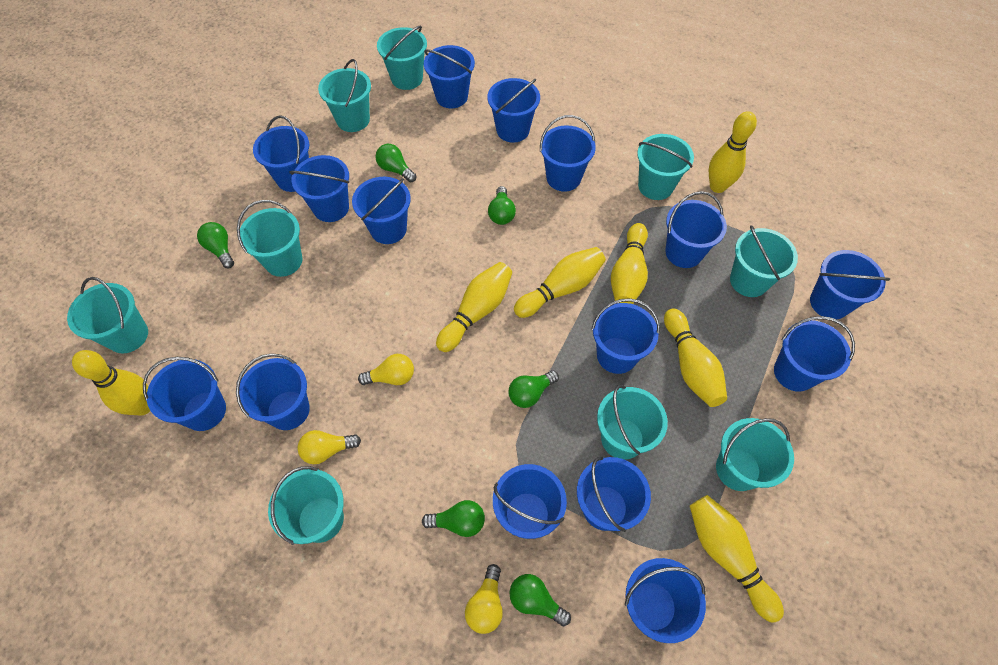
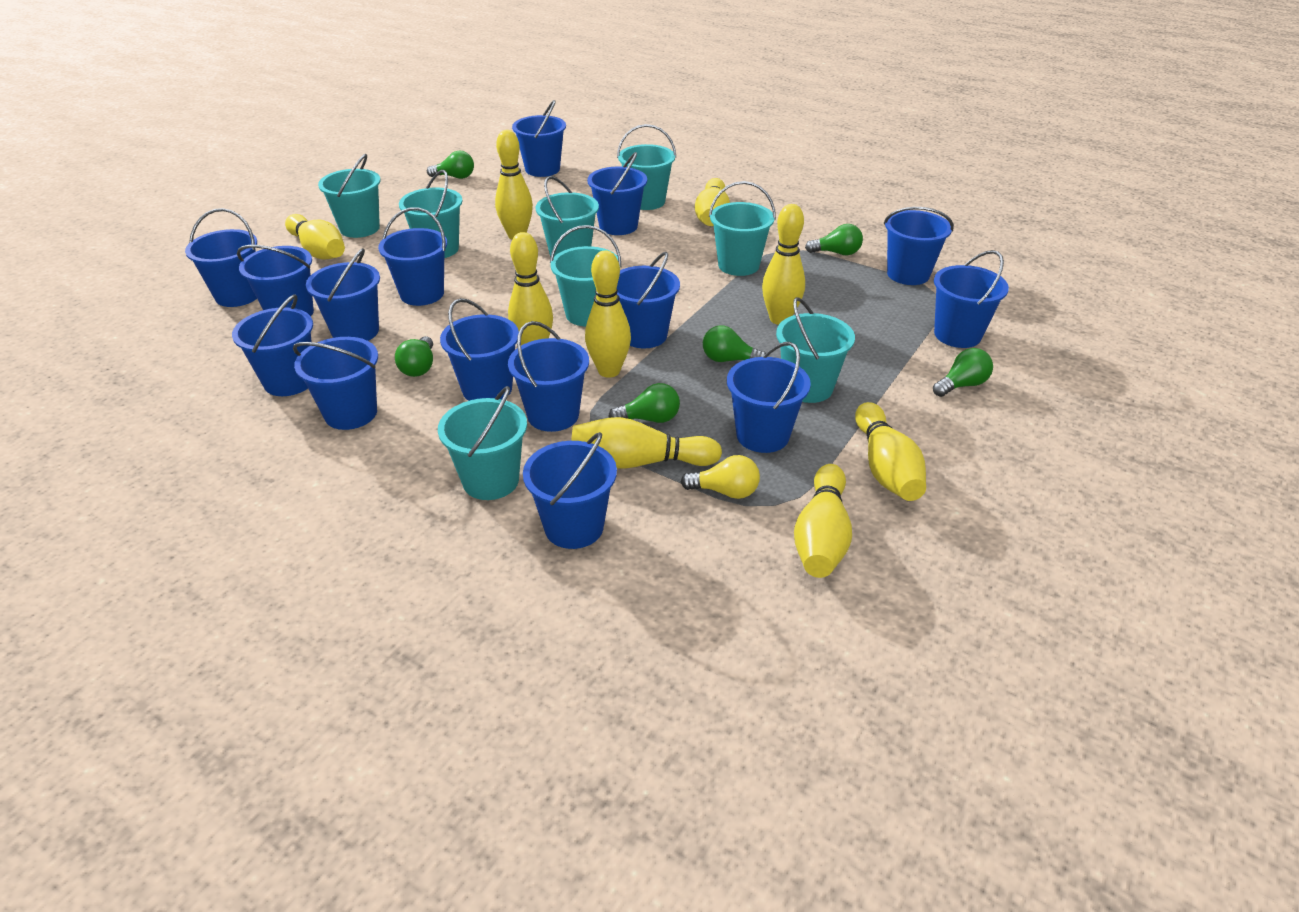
turquoise bucket: 9 -> 8
yellow bowling pin: 7 -> 9
yellow light bulb: 3 -> 1

